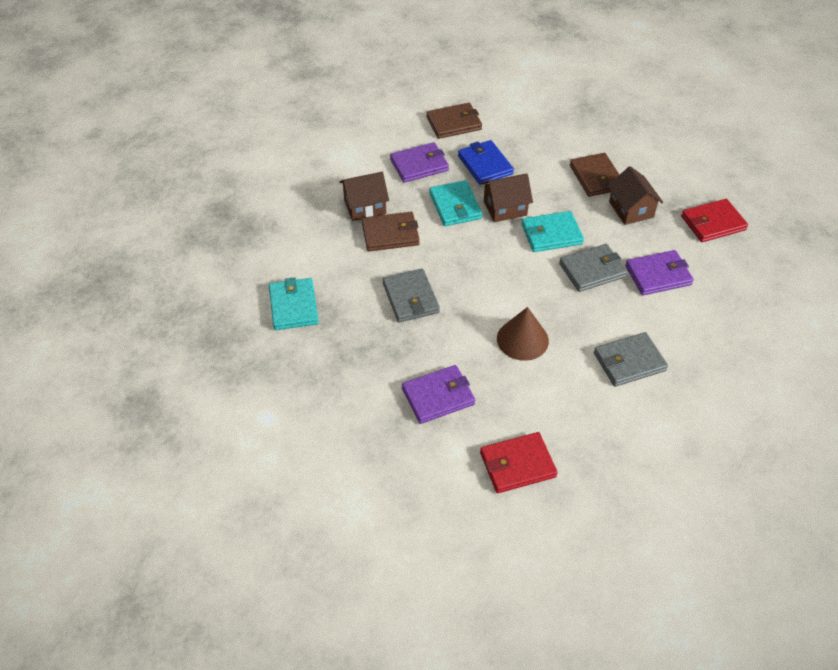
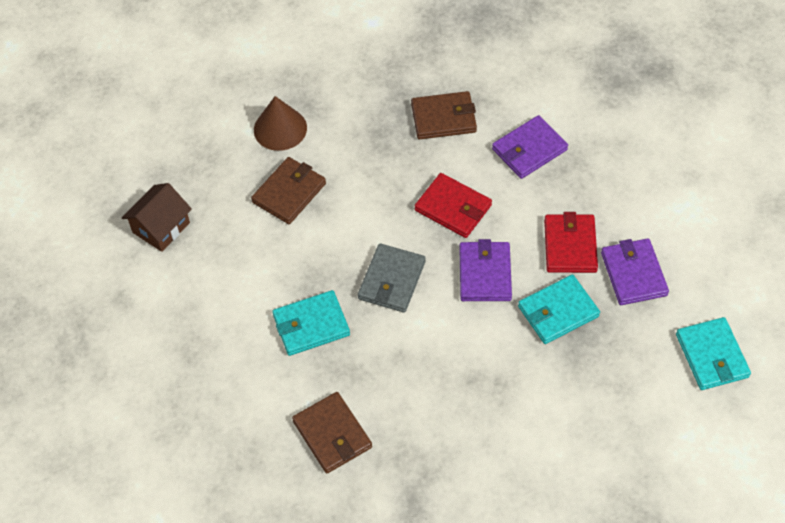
blue wallet: 1 -> 0
brown house: 3 -> 1
grey wallet: 3 -> 1

